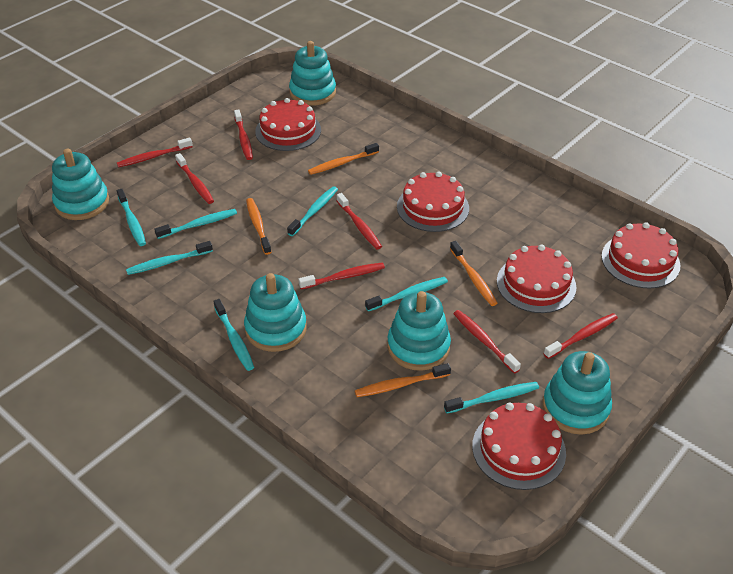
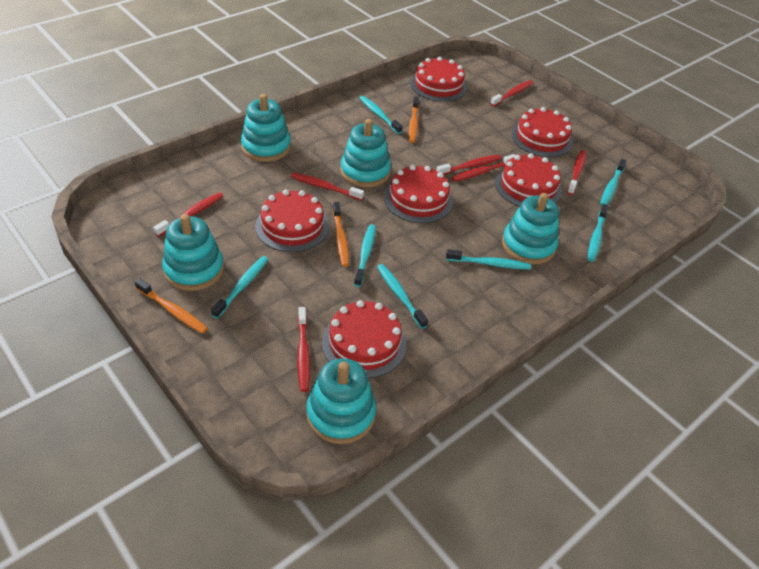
orange toothbrush: 4 -> 3
red cake: 5 -> 6

